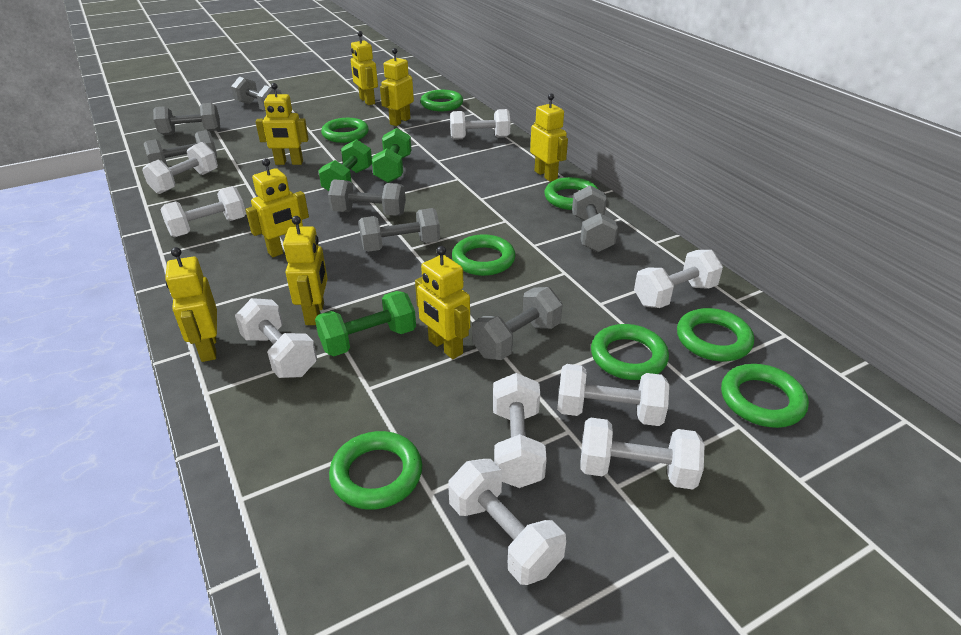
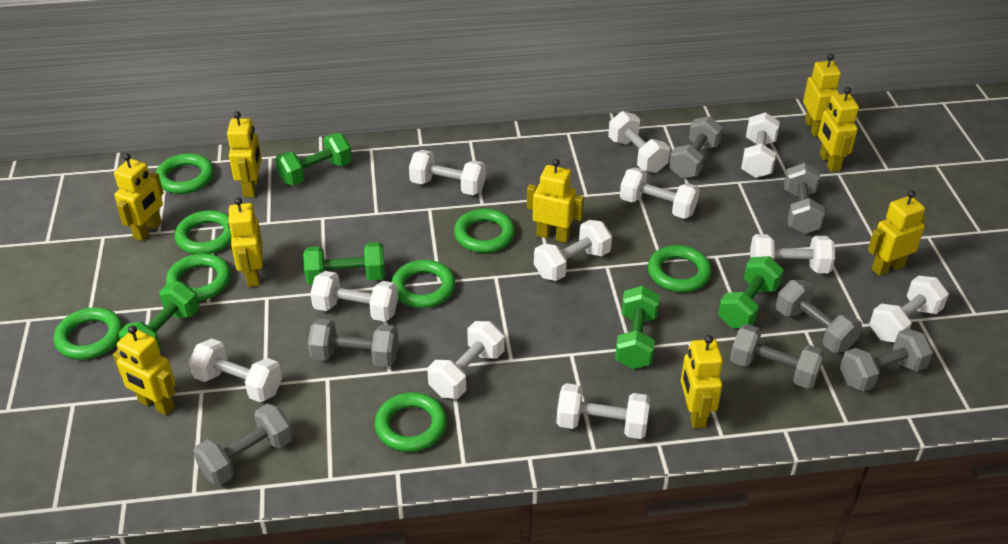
green dumbbell: 3 -> 5
white dumbbell: 9 -> 11
yellow robot: 8 -> 9

